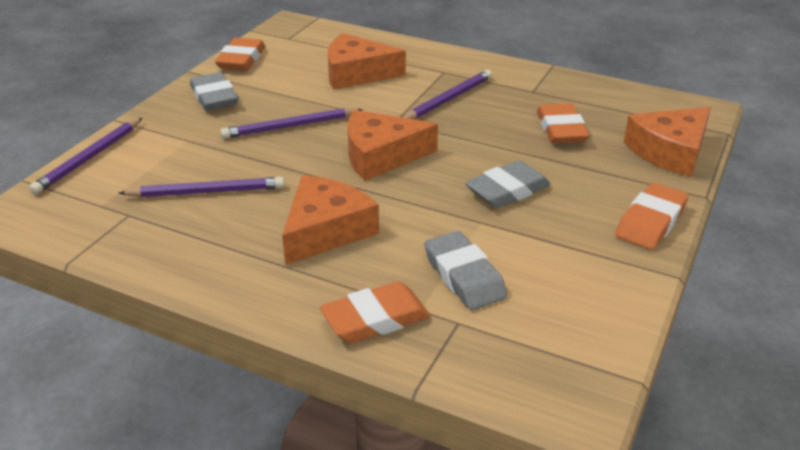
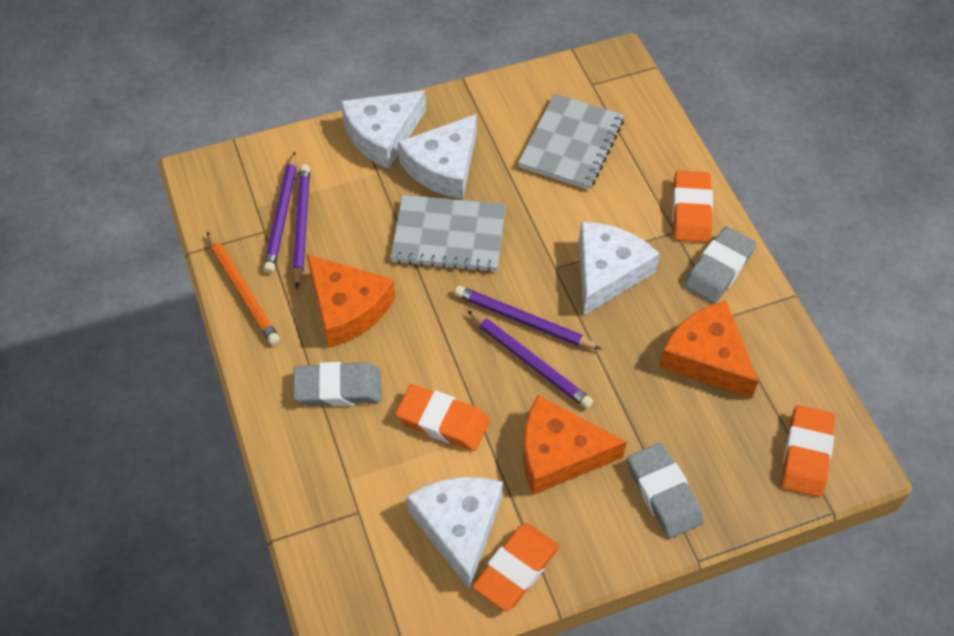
grey notebook: 0 -> 2
orange cheese: 4 -> 3
orange pencil: 0 -> 1
white cheese: 0 -> 4

